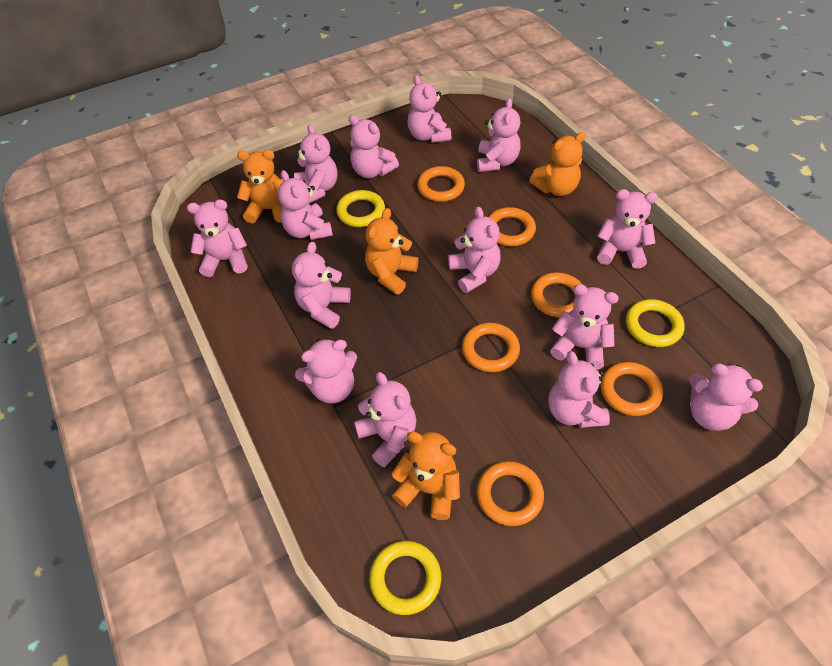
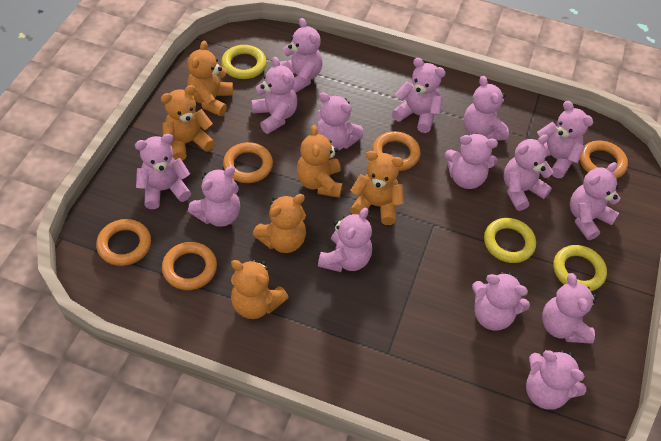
orange ring: 6 -> 5
orange teddy bear: 4 -> 6
pink teddy bear: 14 -> 15

